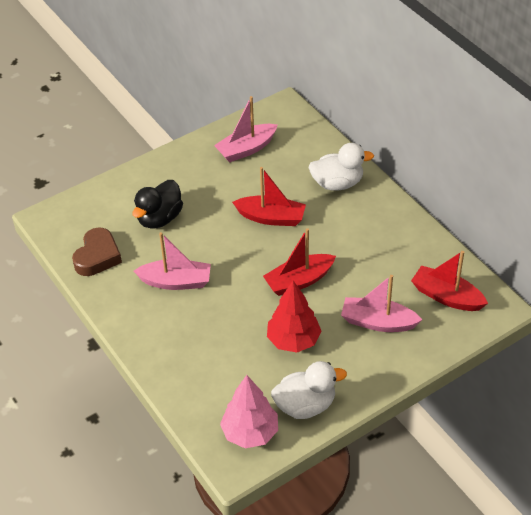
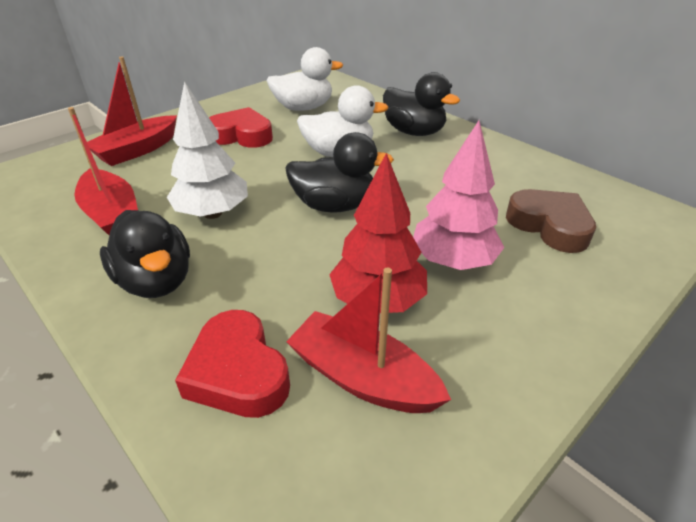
black duck: 1 -> 3
pink boat: 3 -> 0
red heart: 0 -> 2
white tree: 0 -> 1

